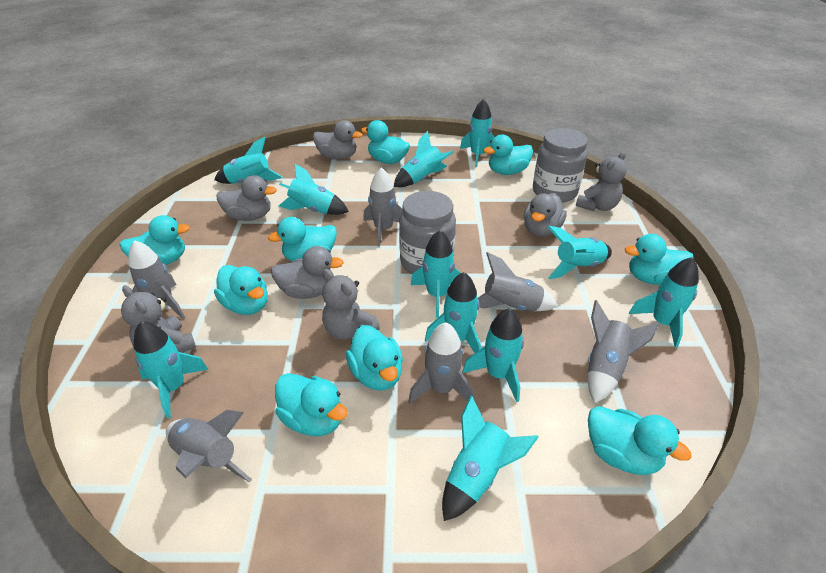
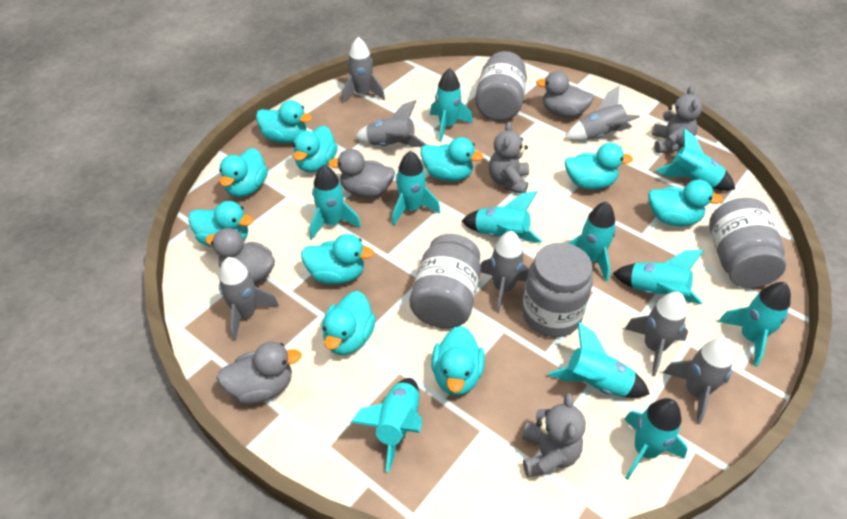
grey jar: 2 -> 4
grey rocket: 6 -> 7
turquoise duck: 9 -> 10

